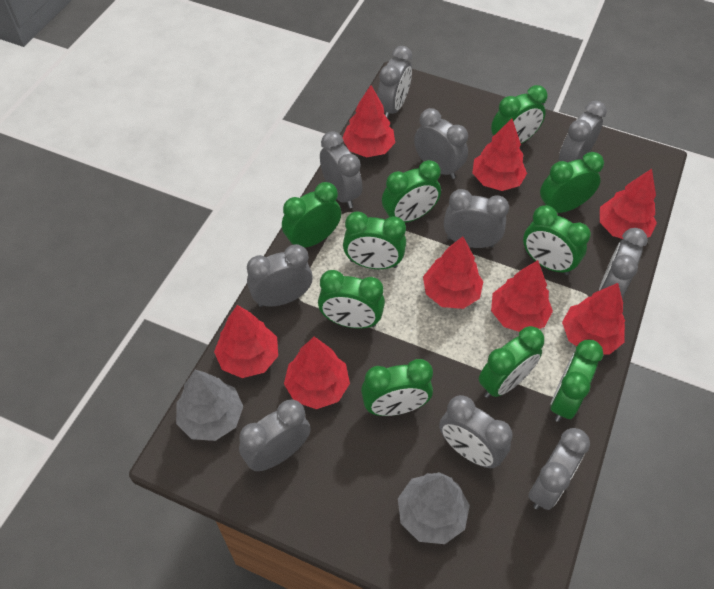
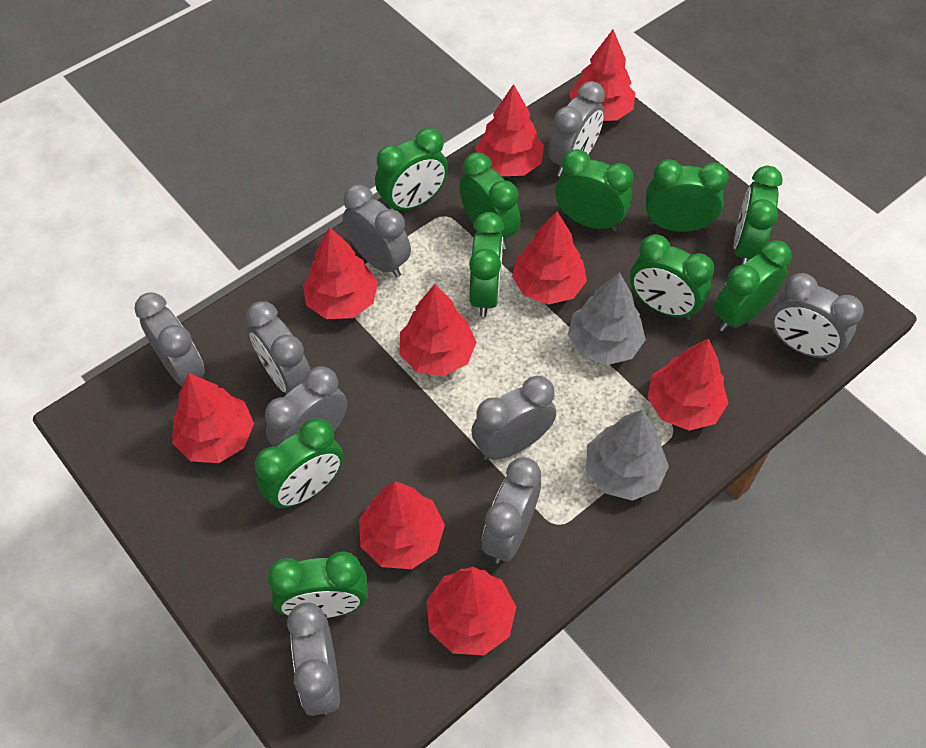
grey clock: 10 -> 9
red tree: 8 -> 9

